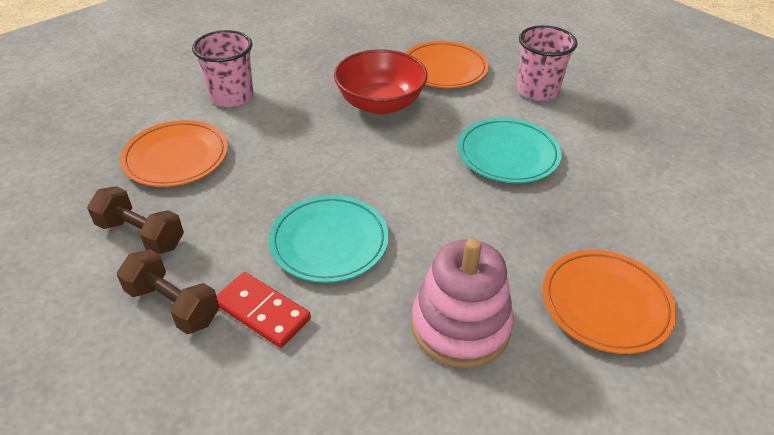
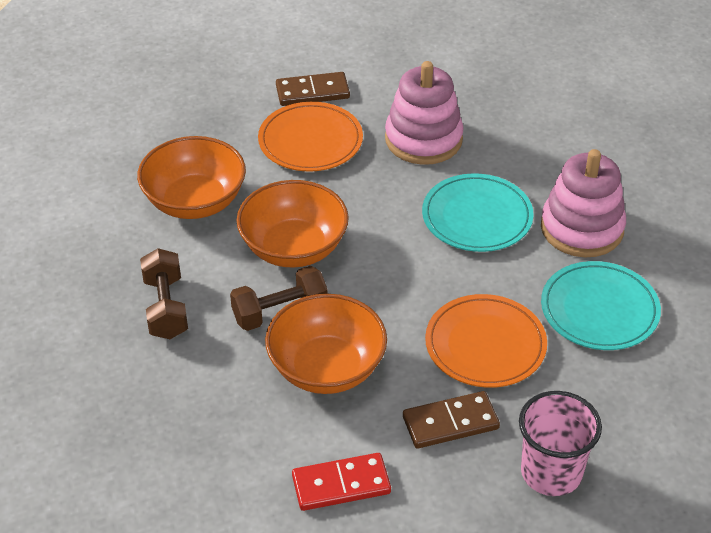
brown domino: 0 -> 2
orange bowl: 0 -> 3
orange plate: 3 -> 2
pink cup: 2 -> 1
pink stacking toy: 1 -> 2
red bowl: 1 -> 0

